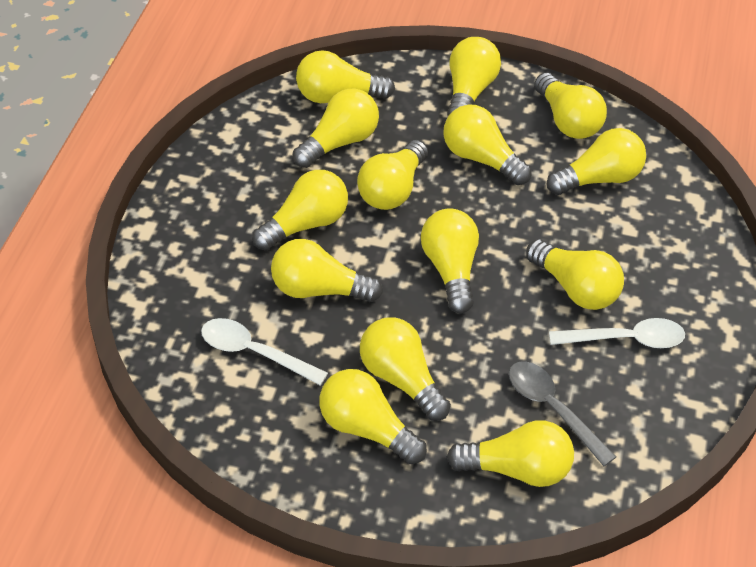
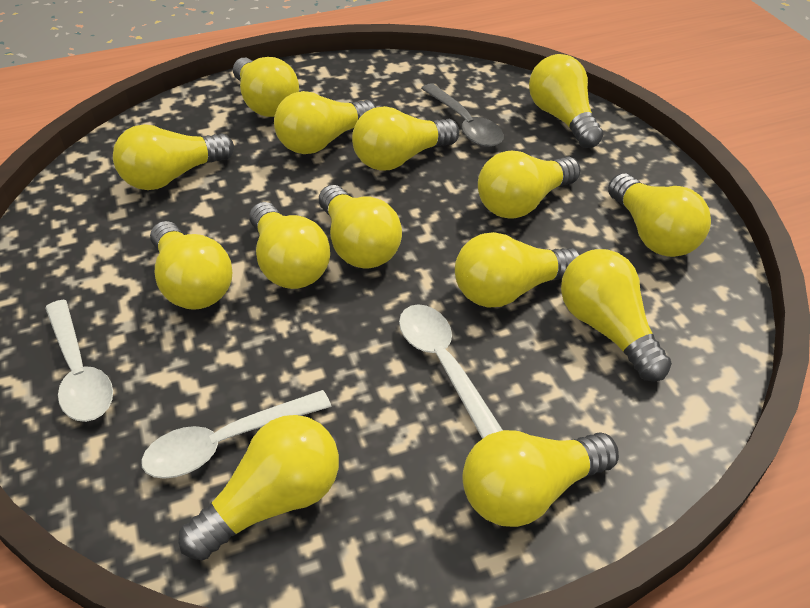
white spoon: 2 -> 3

